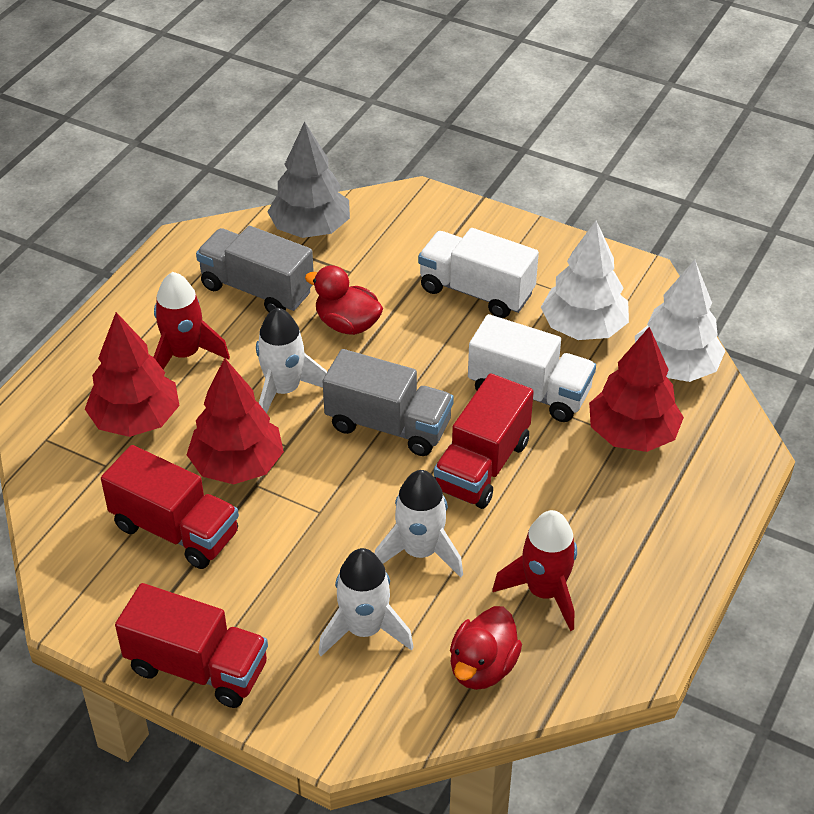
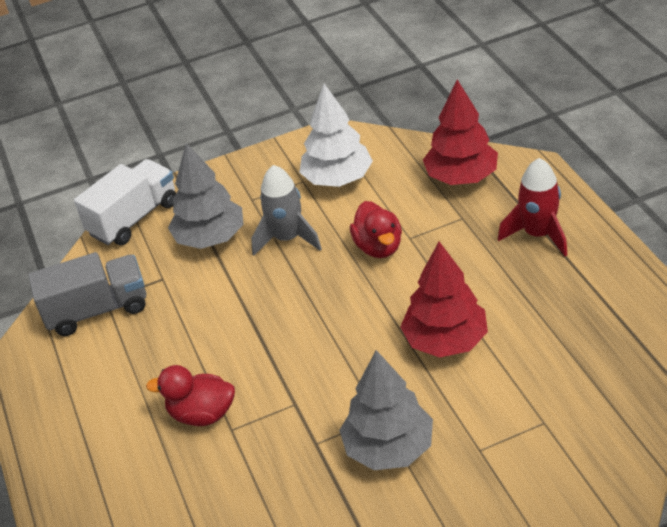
grey rocket: 0 -> 1
grey tree: 1 -> 2
grey truck: 2 -> 1
red rocket: 2 -> 1
red tree: 3 -> 2
red truck: 3 -> 0
white rocket: 3 -> 0
white tree: 2 -> 1
white truck: 2 -> 1

